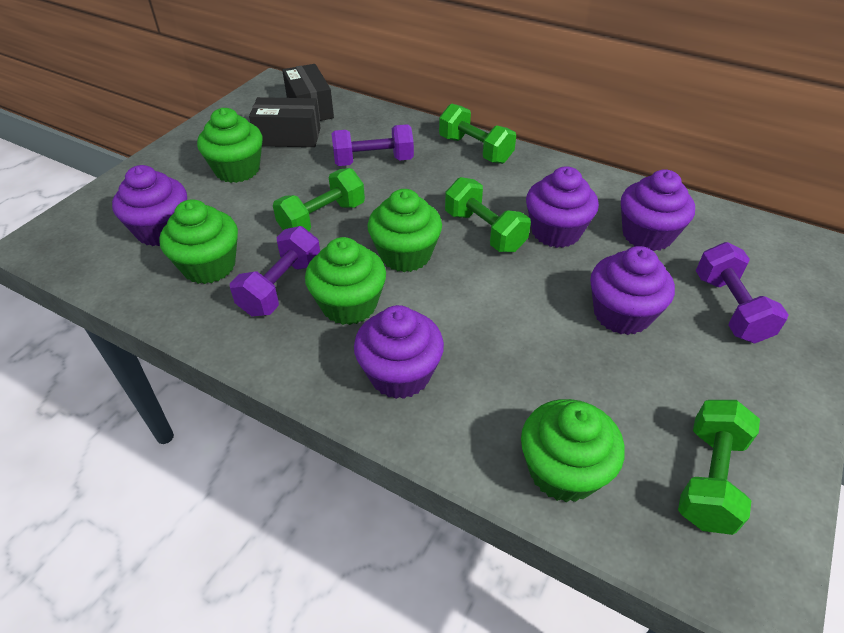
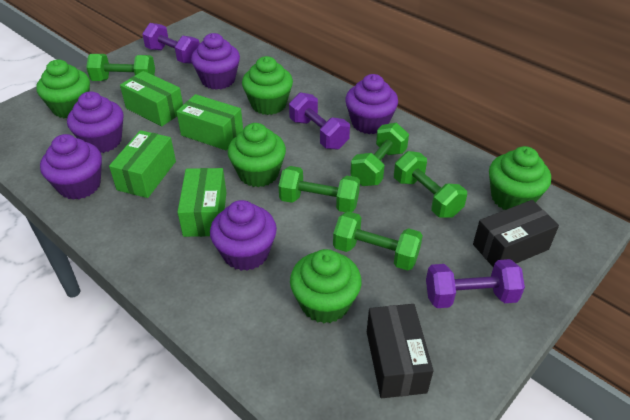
green box: 0 -> 4
green dumbbell: 4 -> 5

